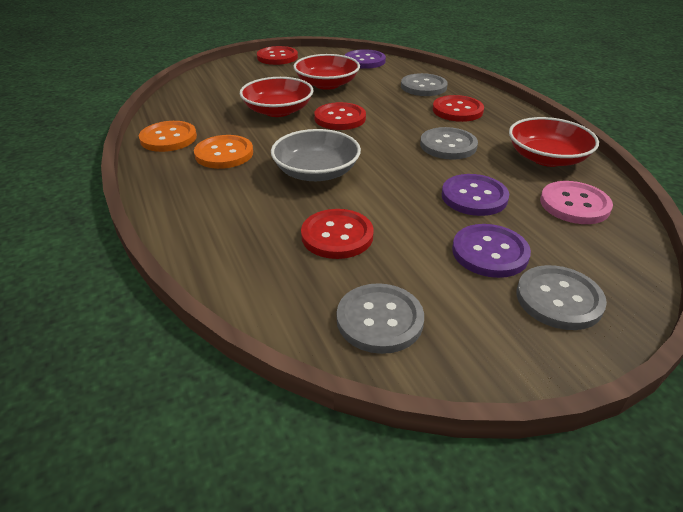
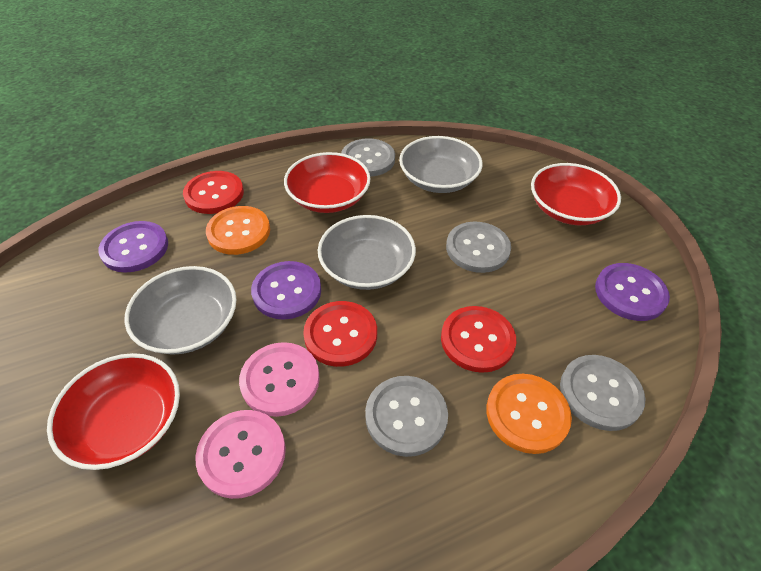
grey bowl: 1 -> 3
pink button: 1 -> 2
red button: 4 -> 3

